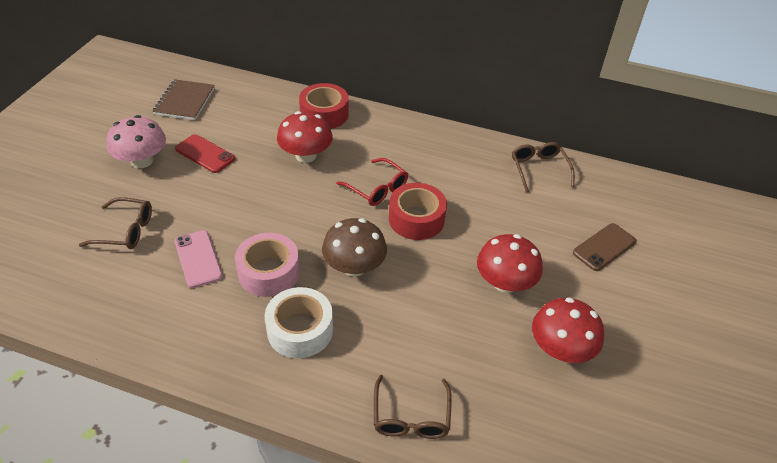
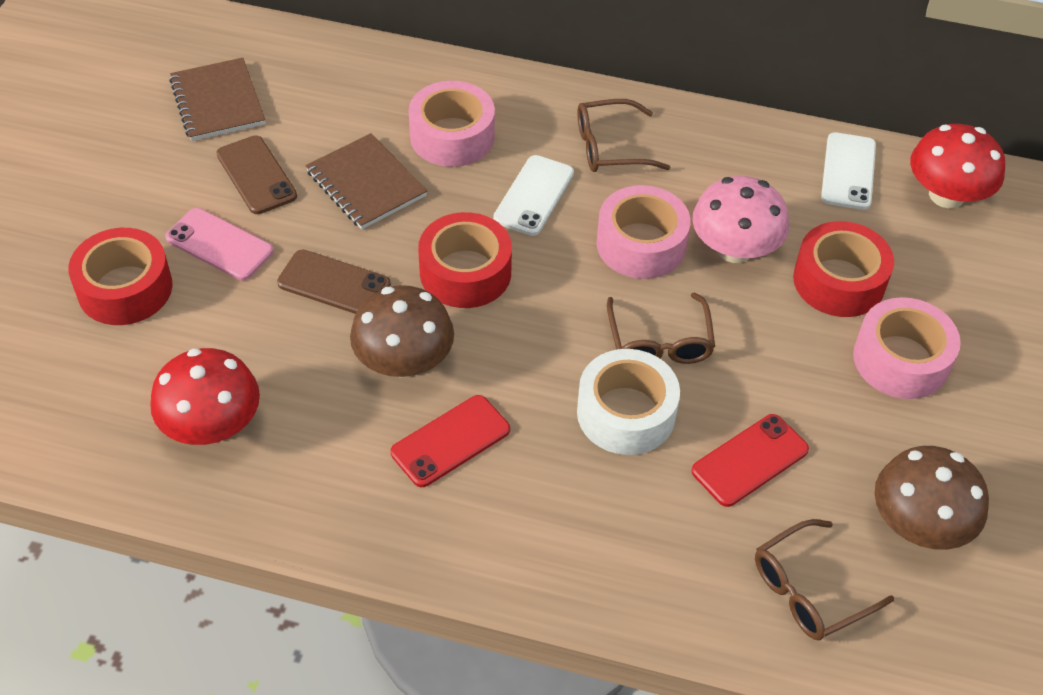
brown mushroom: 1 -> 2
brown notebook: 1 -> 2
brown phone: 1 -> 2
pink tape: 1 -> 3
red glasses: 1 -> 0
red mushroom: 3 -> 2
red phone: 1 -> 2
red tape: 2 -> 3
white phone: 0 -> 2

